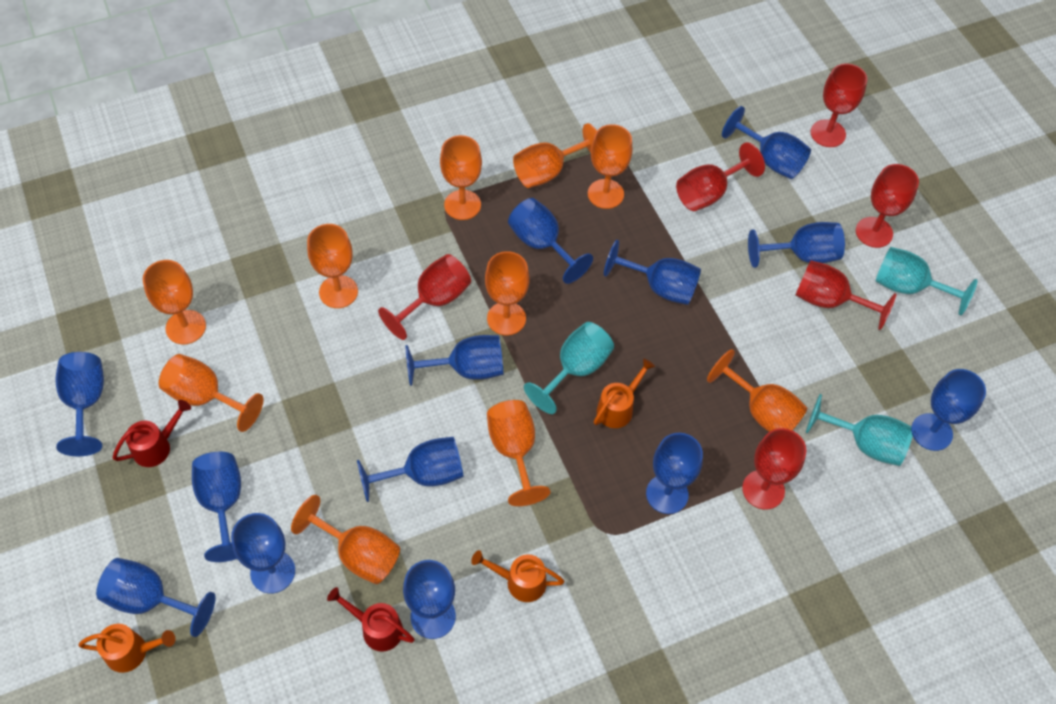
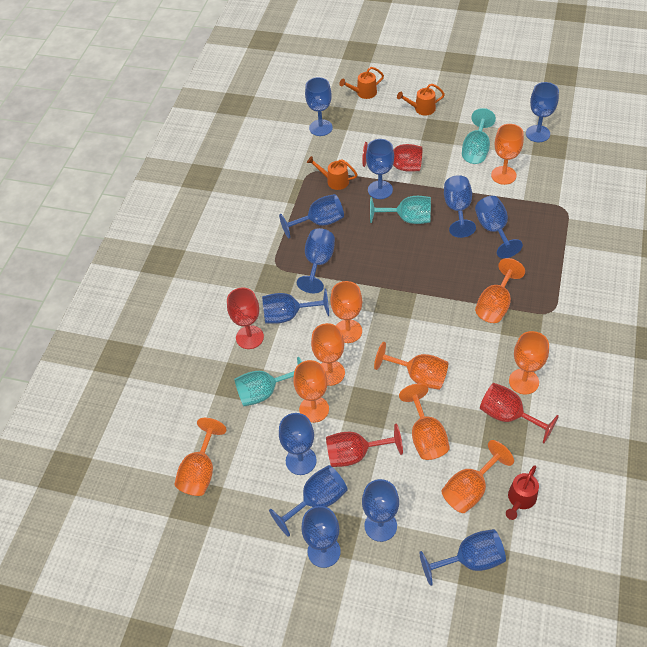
red goblet: 6 -> 4
red watering can: 2 -> 1

